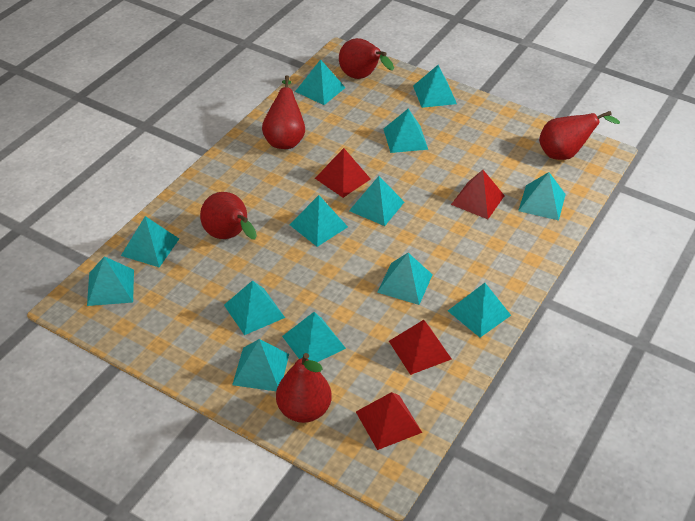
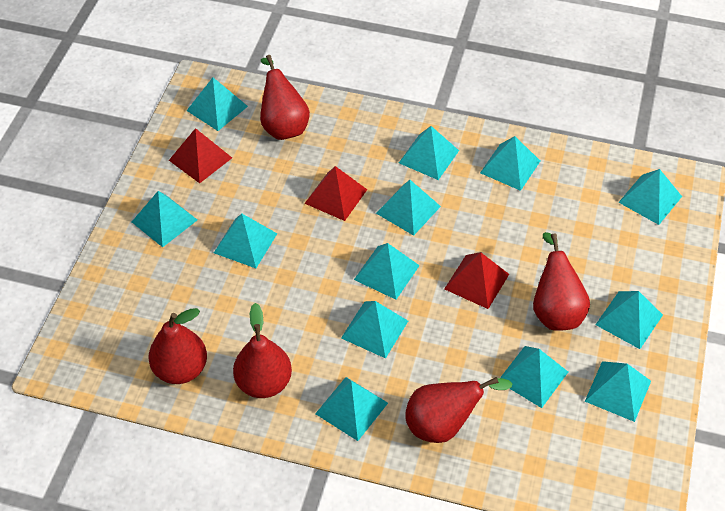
red pyramid: 4 -> 3

